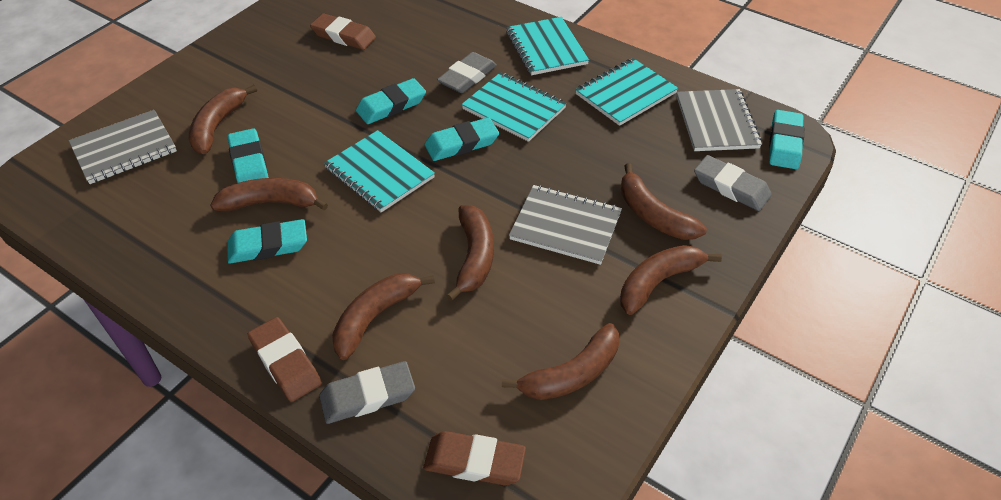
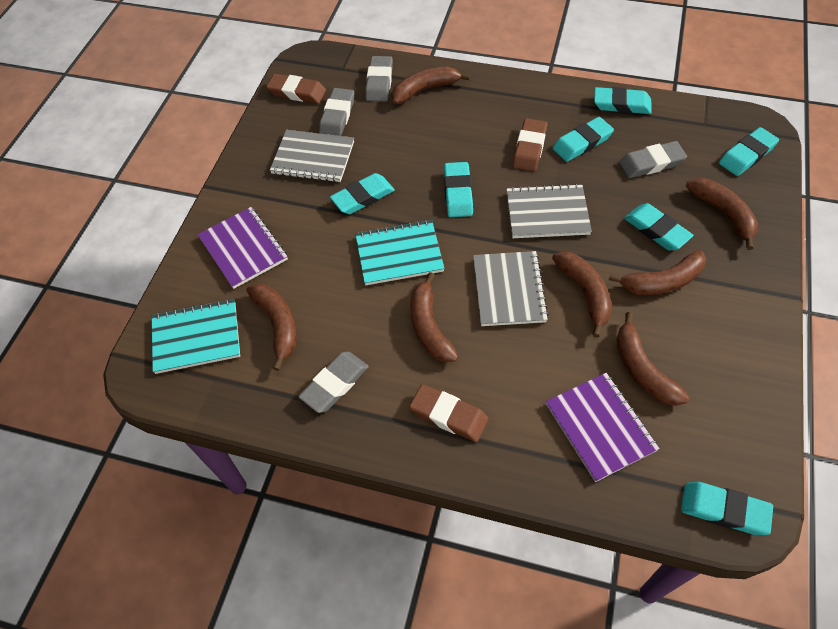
grey eraser: 3 -> 4
purple notebook: 0 -> 2
turquoise eraser: 5 -> 7
turquoise notebook: 4 -> 2

